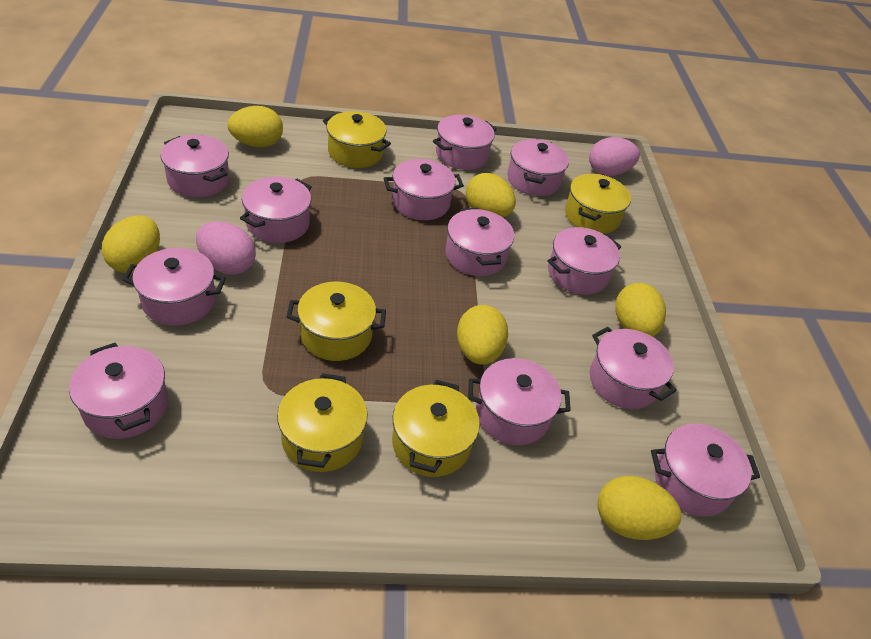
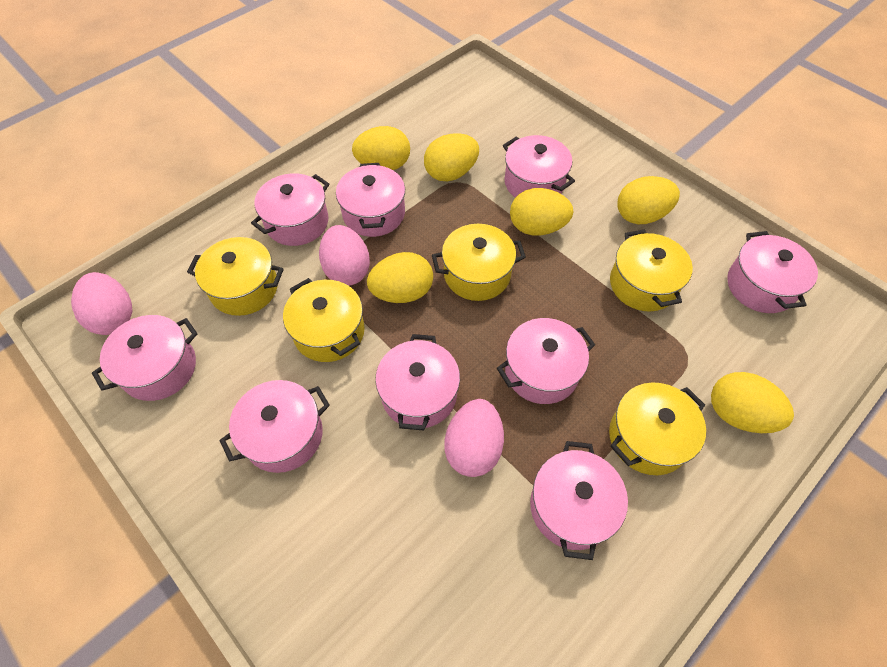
pink egg: 2 -> 3
pink pot: 12 -> 9

